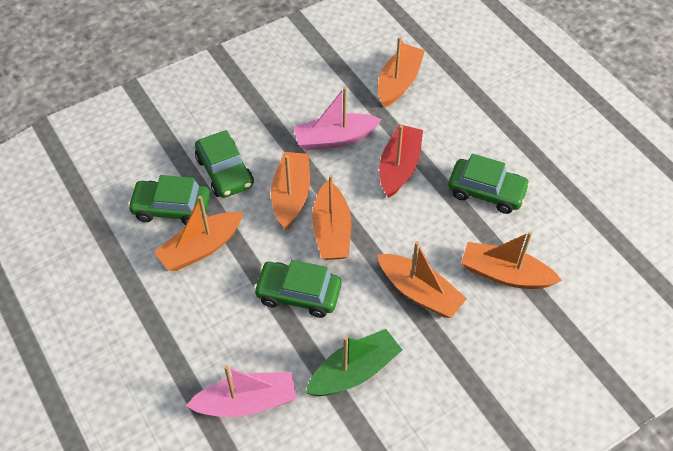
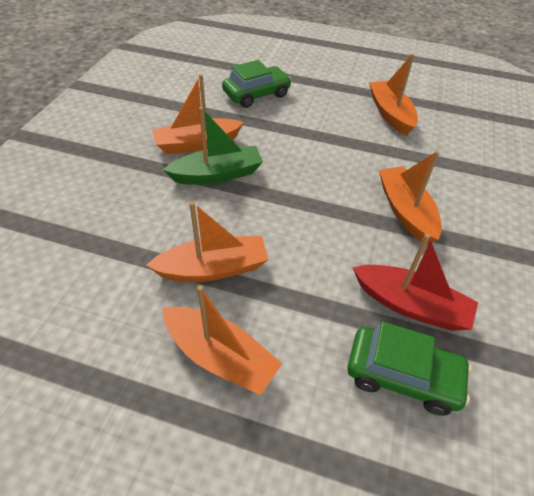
green car: 4 -> 2
orange boat: 6 -> 5
pink boat: 2 -> 0

